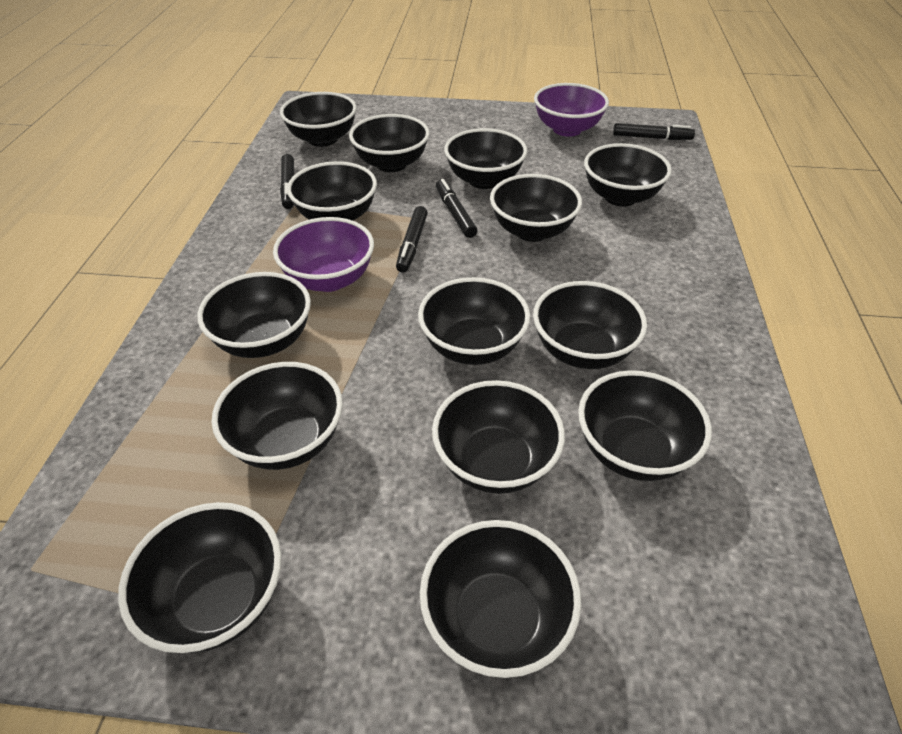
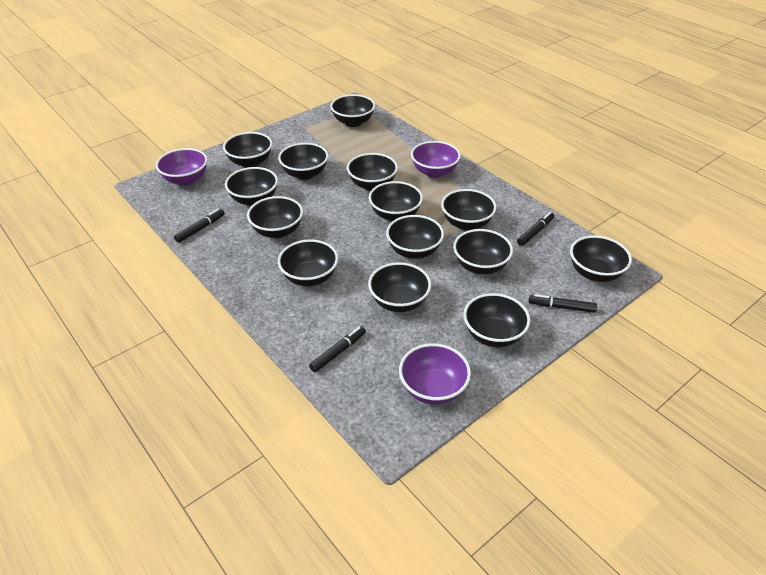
purple bowl: 2 -> 3

